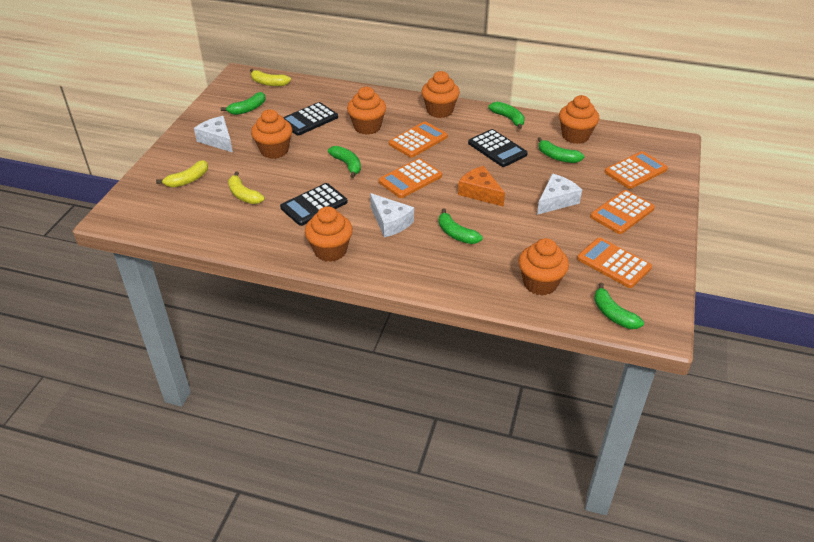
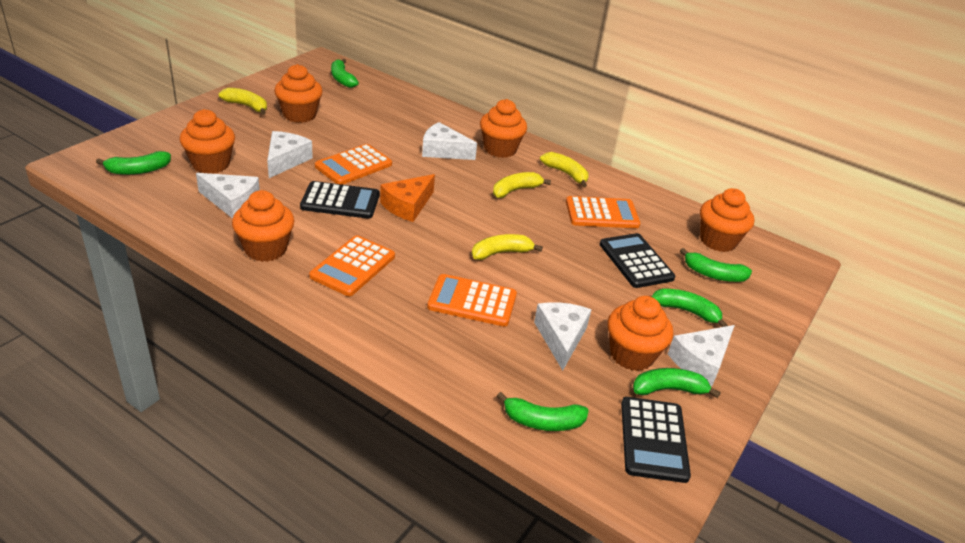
orange calculator: 5 -> 4
white cheese: 3 -> 5
yellow banana: 3 -> 4

